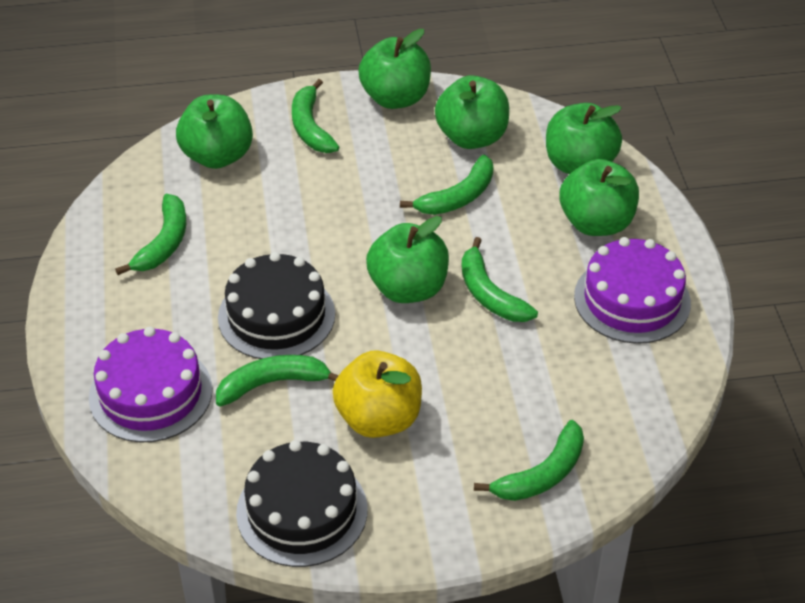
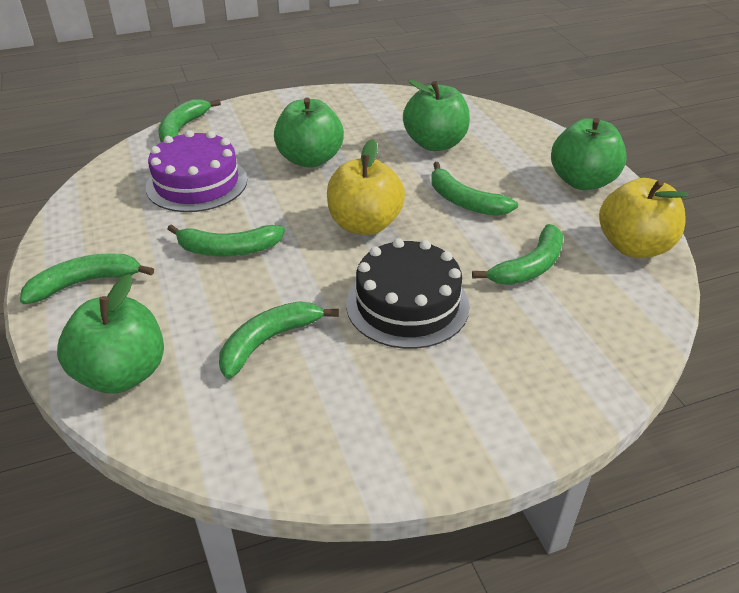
black cake: 2 -> 1
green apple: 6 -> 4
purple cake: 2 -> 1
yellow apple: 1 -> 2

